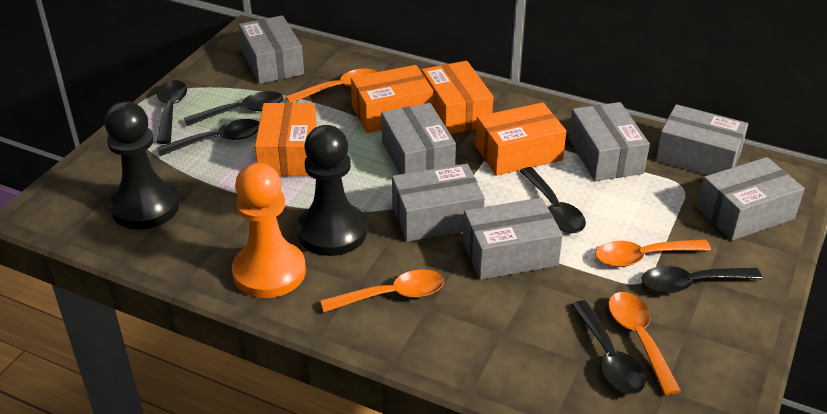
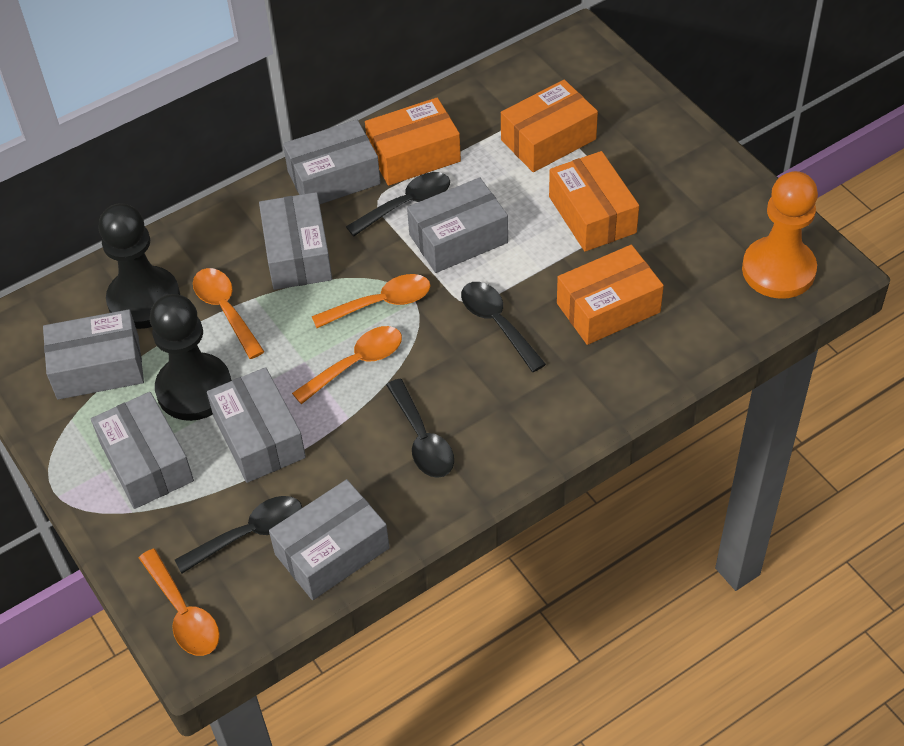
black spoon: 6 -> 4

